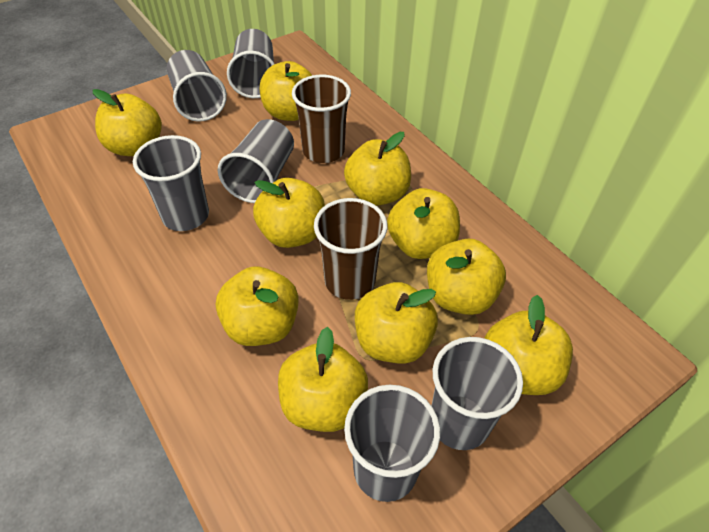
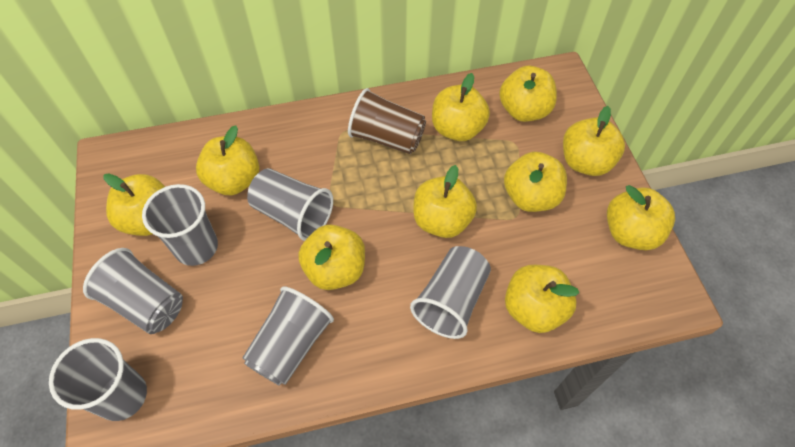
brown cup: 2 -> 1

